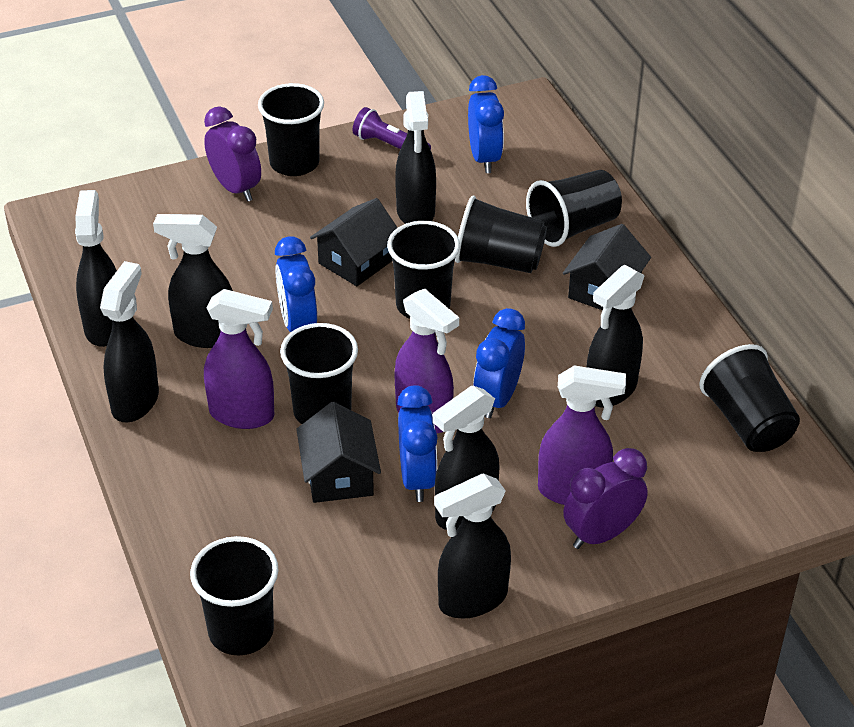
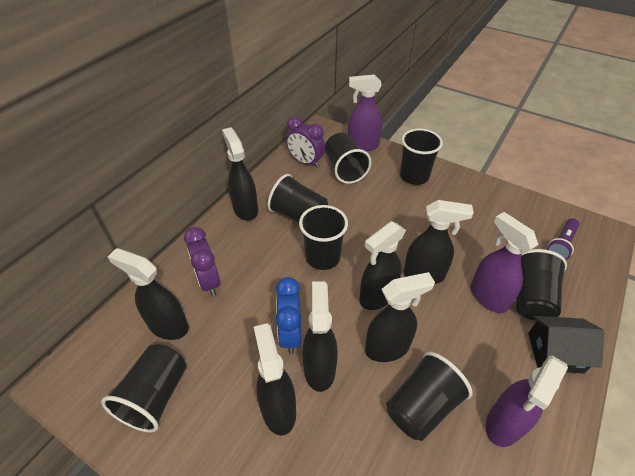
black house: 3 -> 1
blue clock: 4 -> 1

